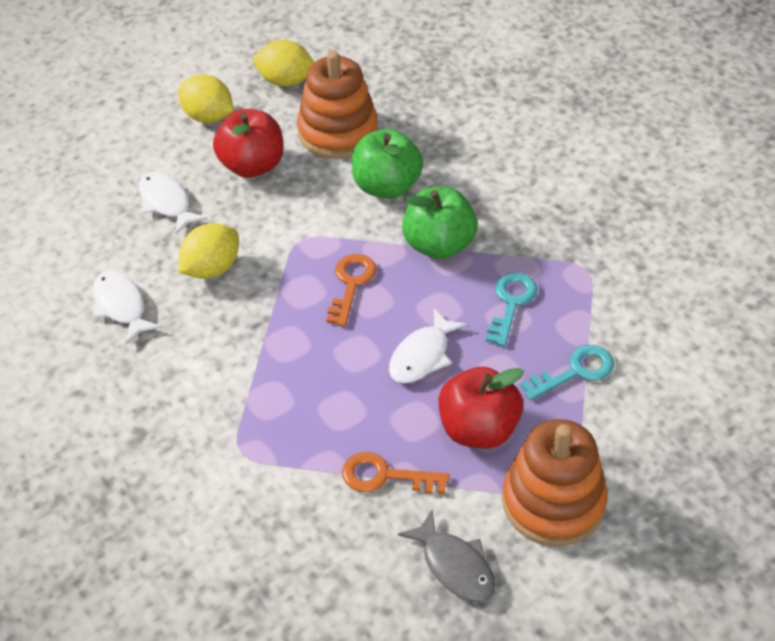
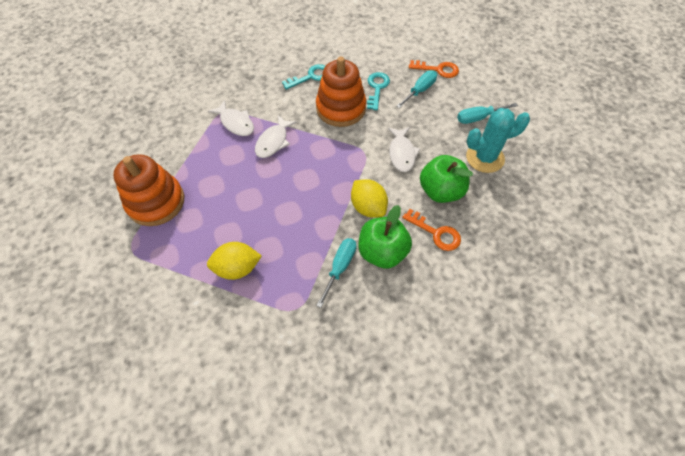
grey fish: 1 -> 0
red apple: 2 -> 0
turquoise cactus: 0 -> 1
turquoise screwdriver: 0 -> 3
yellow lemon: 3 -> 2

